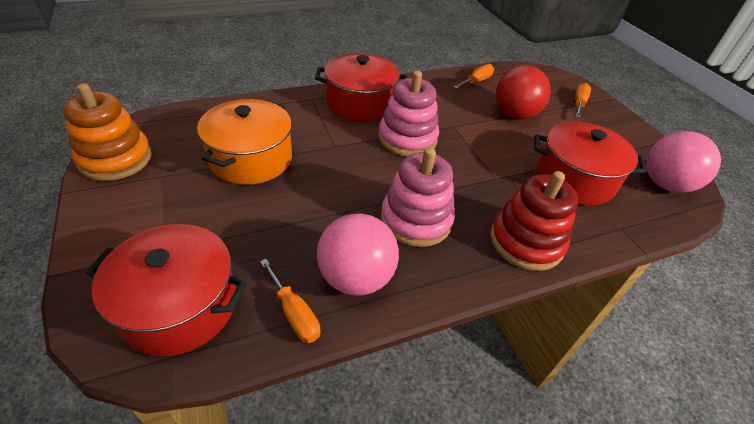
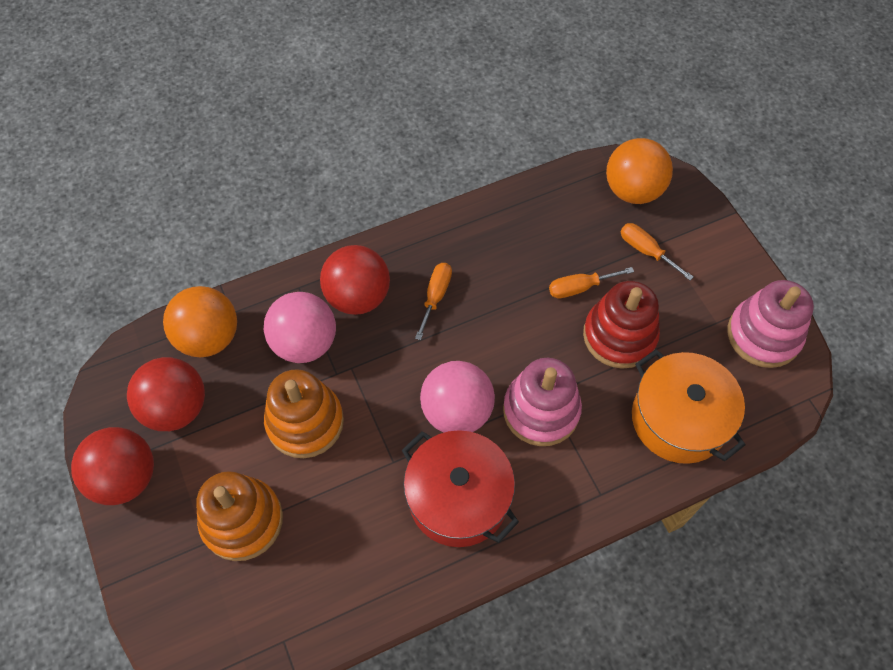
orange ball: 0 -> 2
orange stacking toy: 1 -> 2
red ball: 1 -> 3
red pot: 3 -> 1

